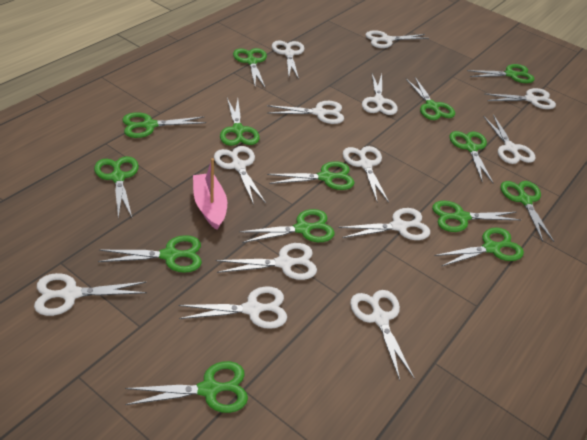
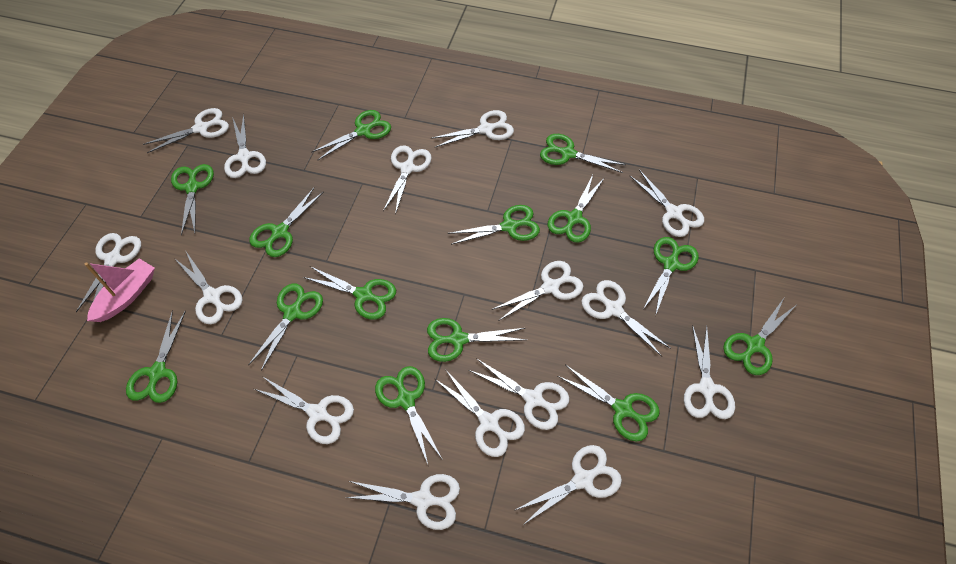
white scissors: 13 -> 15

